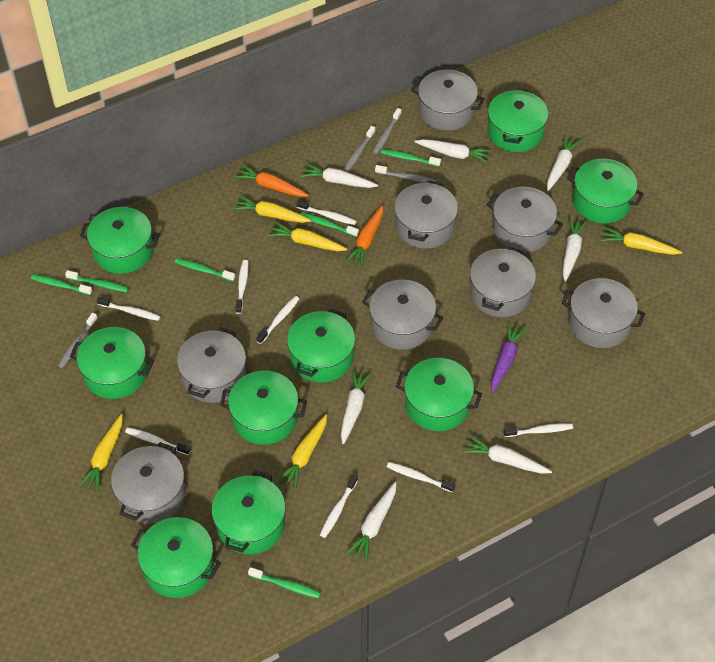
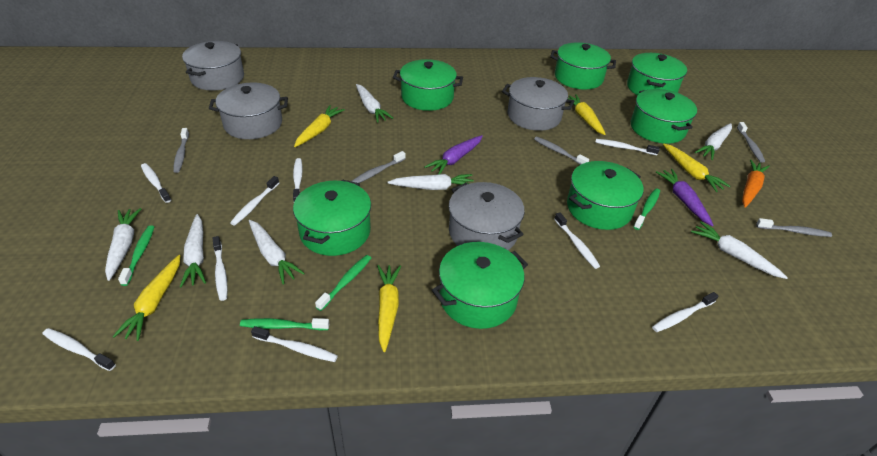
green pot: 9 -> 7
green toothbrush: 6 -> 4
grey pot: 8 -> 4
grey toothbrush: 4 -> 5
orange carrot: 2 -> 1
purple carrot: 1 -> 2
white toothbrush: 8 -> 9

